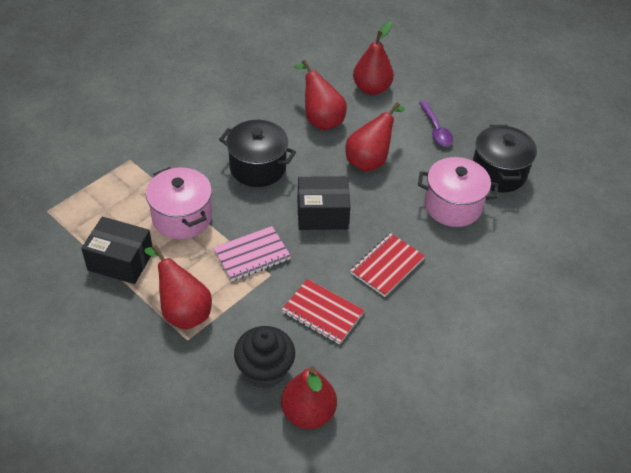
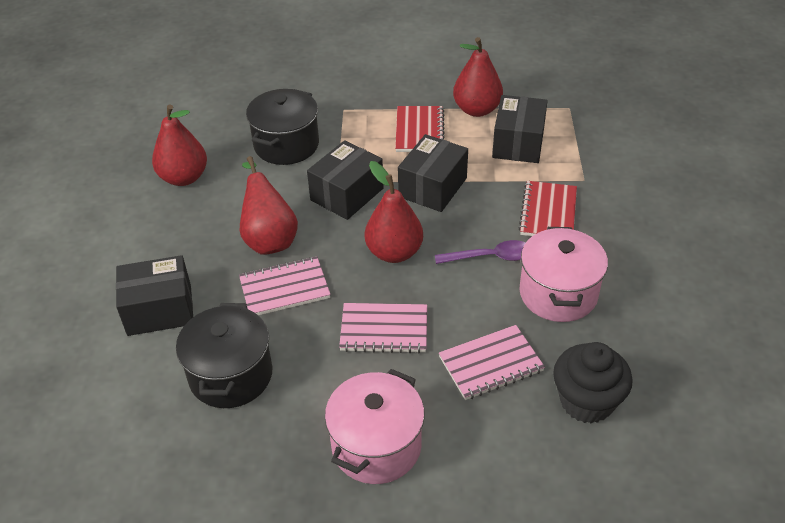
black box: 2 -> 4
pink notebook: 1 -> 3
red pear: 5 -> 4

